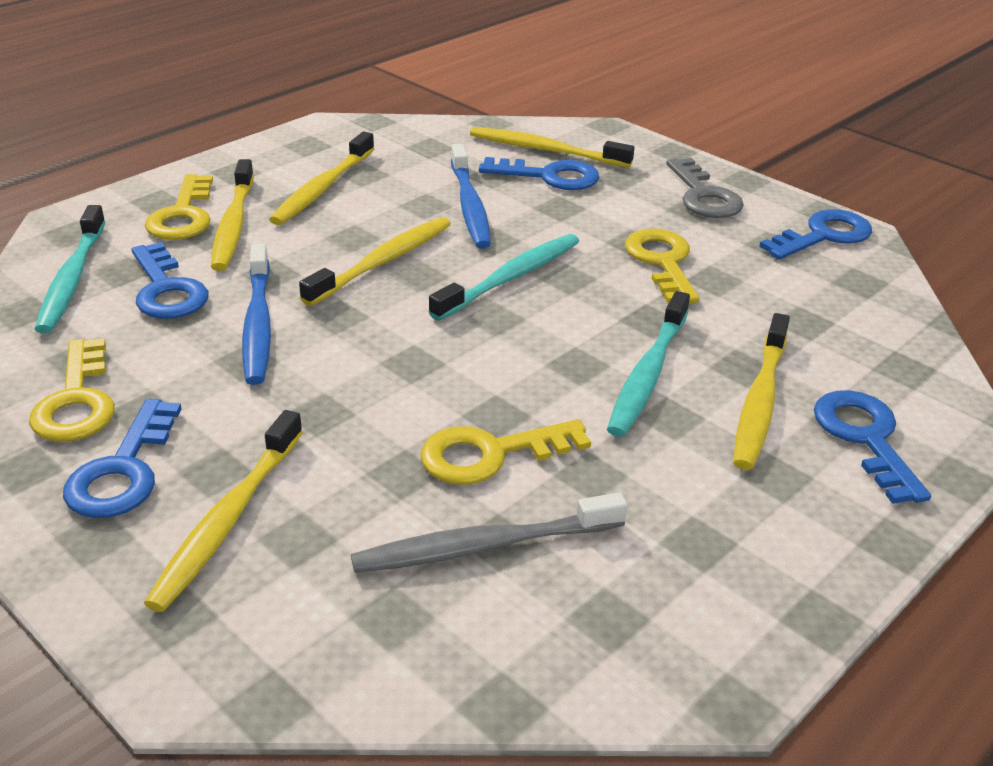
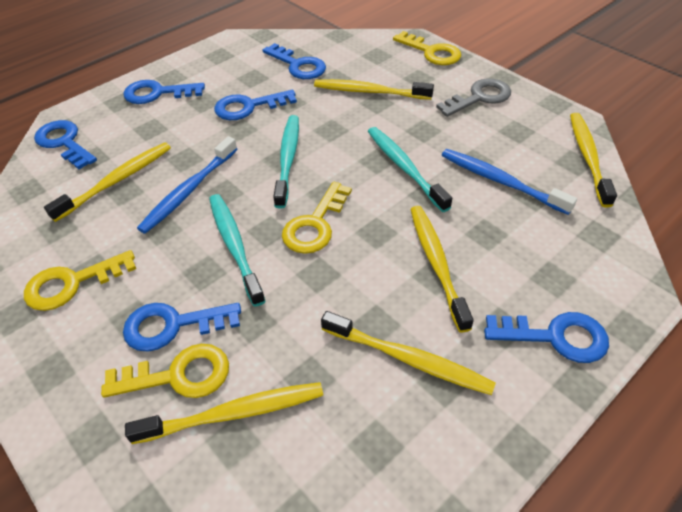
blue key: 5 -> 6
grey toothbrush: 1 -> 0

